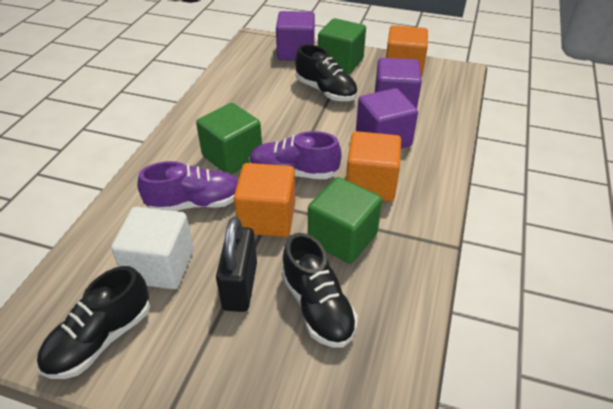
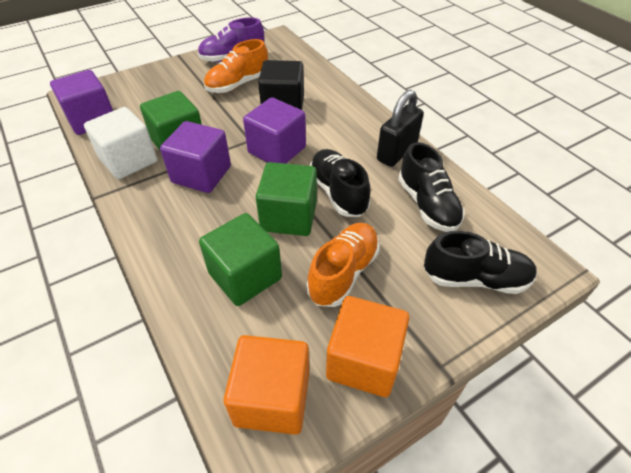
black cube: 0 -> 1
orange cube: 3 -> 2
orange shoe: 0 -> 2
purple shoe: 2 -> 1

